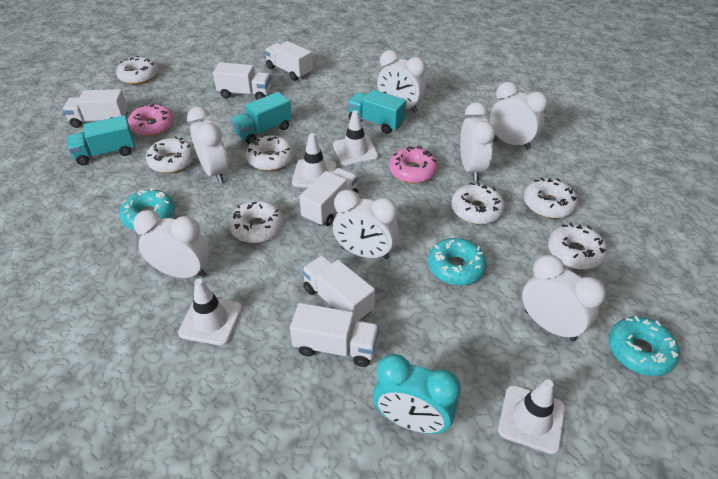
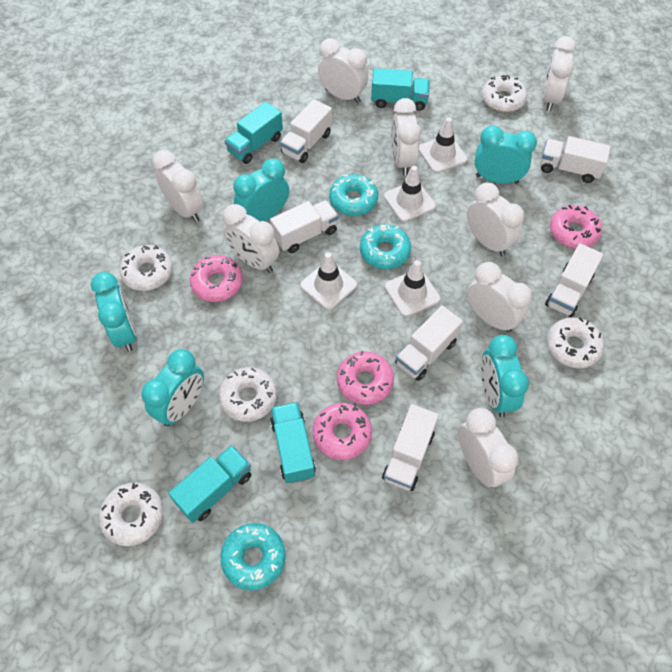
pink donut: 2 -> 4
turquoise clock: 1 -> 5
turquoise truck: 3 -> 4
white clock: 7 -> 8
white donut: 7 -> 5

